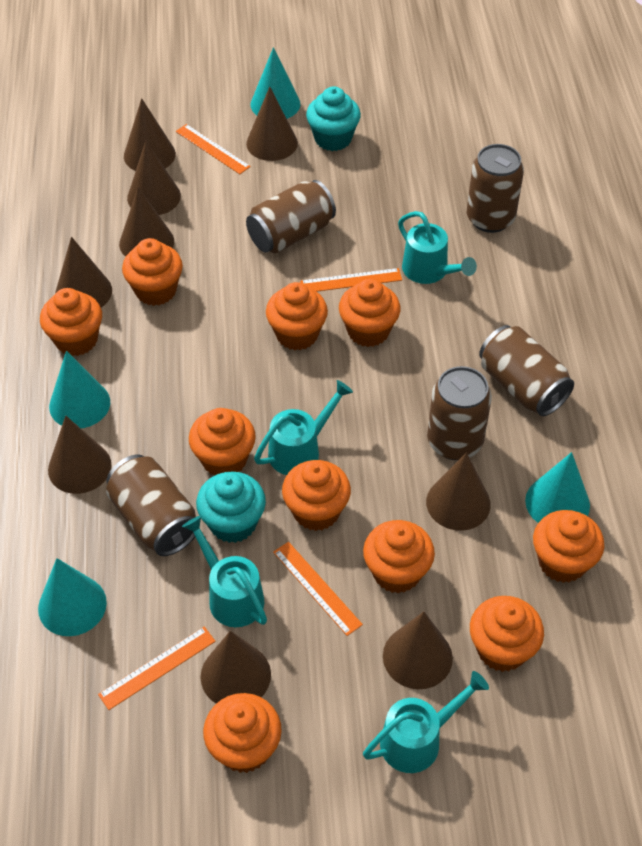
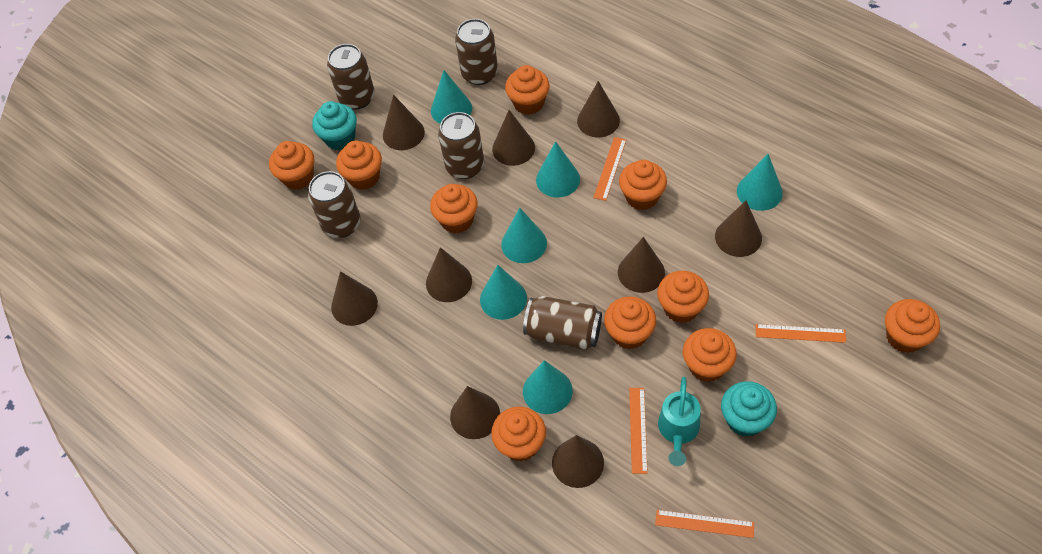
turquoise cone: 4 -> 6
turquoise watering can: 4 -> 1

